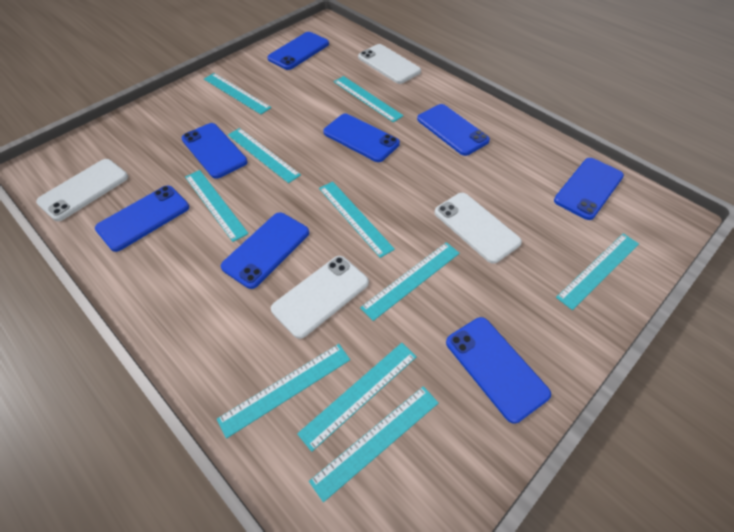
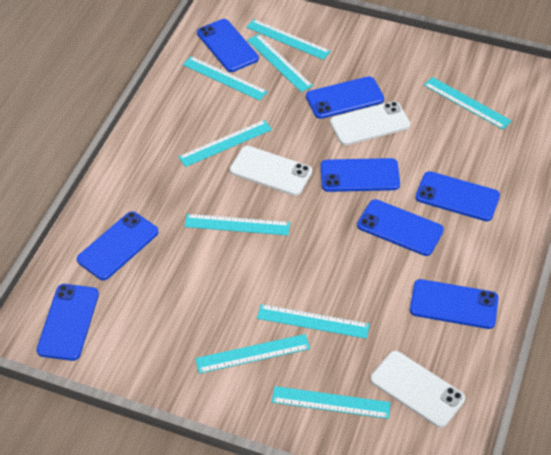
turquoise ruler: 10 -> 9
white phone: 4 -> 3

